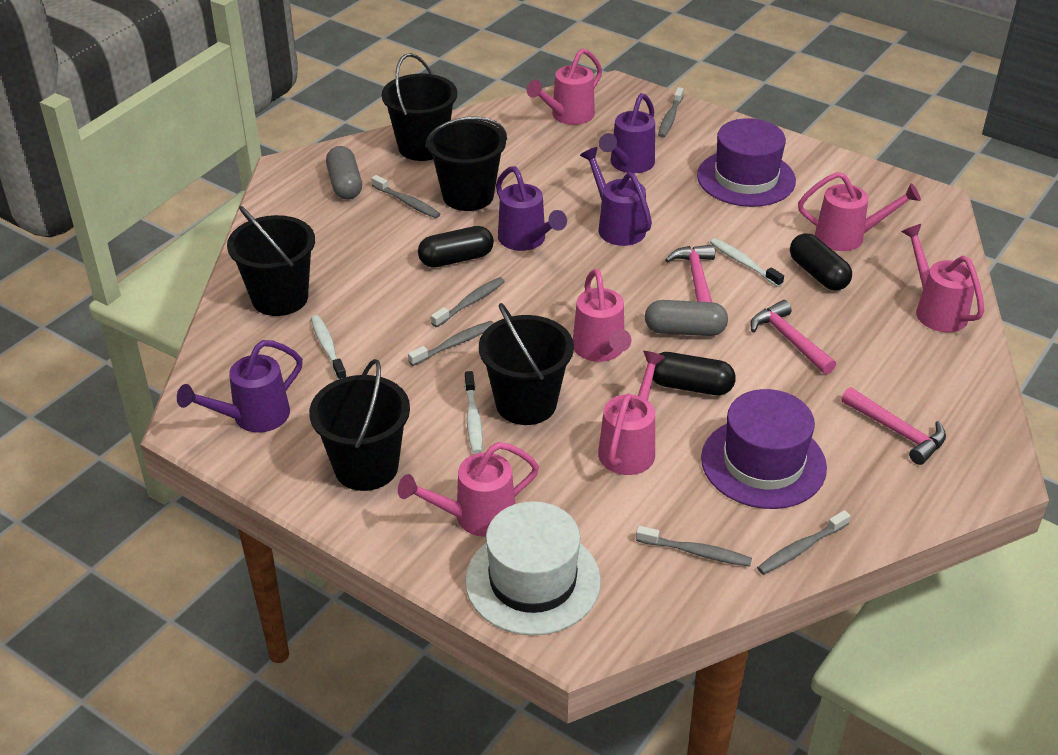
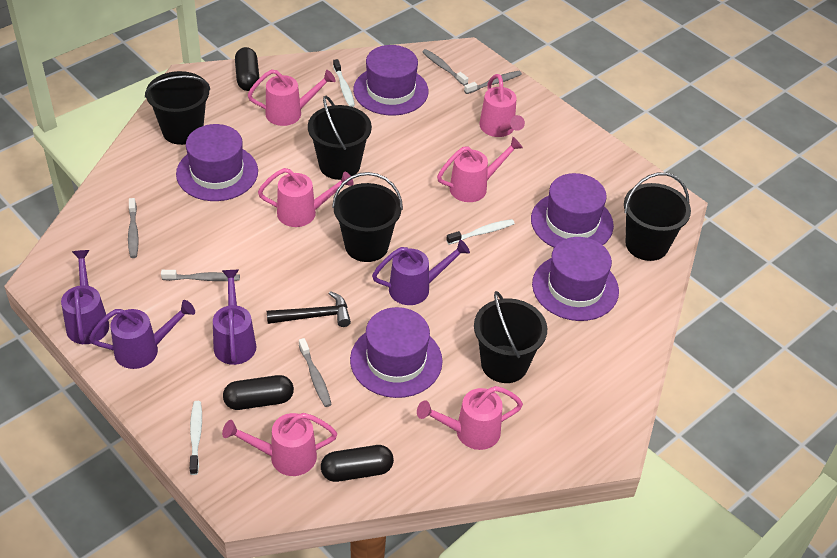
black hammer: 0 -> 1
grey capsule: 2 -> 0
grey toothbrush: 6 -> 5
pink hammer: 3 -> 0
purple hat: 2 -> 5
white hat: 1 -> 0

